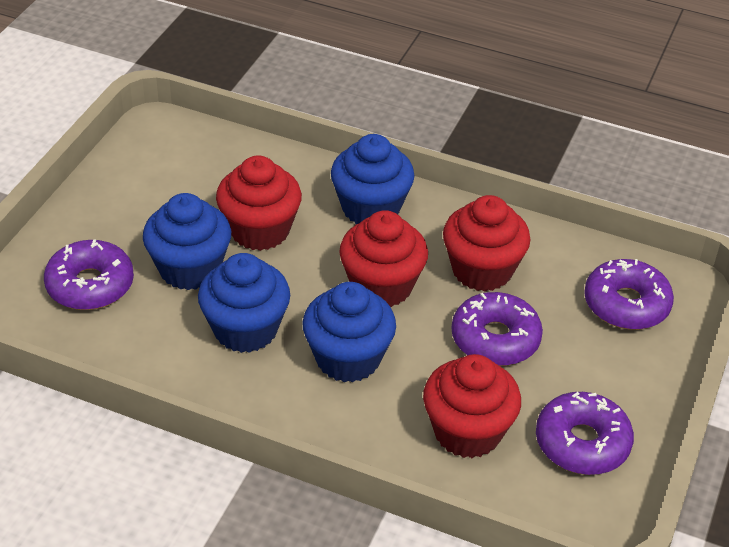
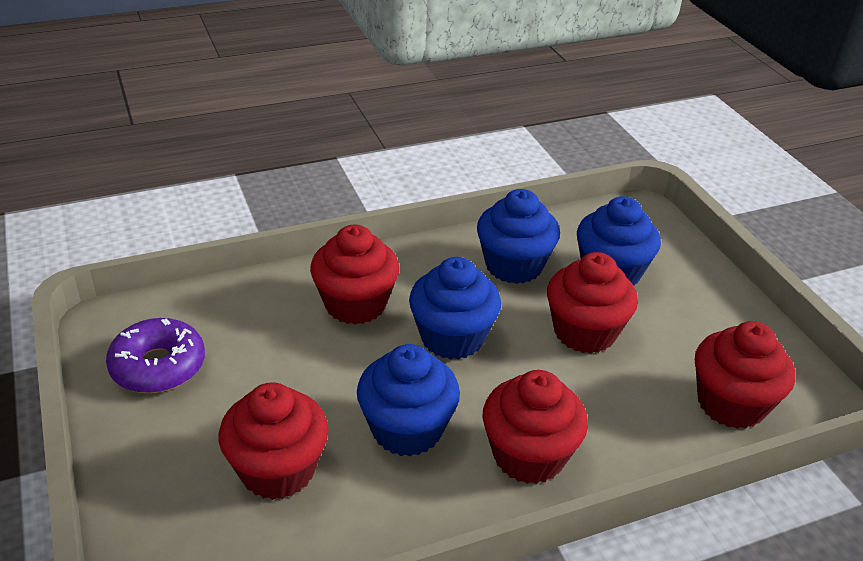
purple donut: 4 -> 1
red cupcake: 4 -> 5

